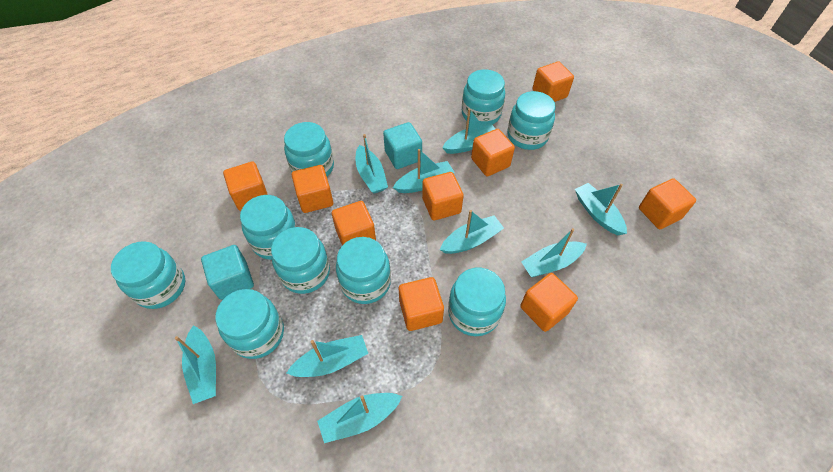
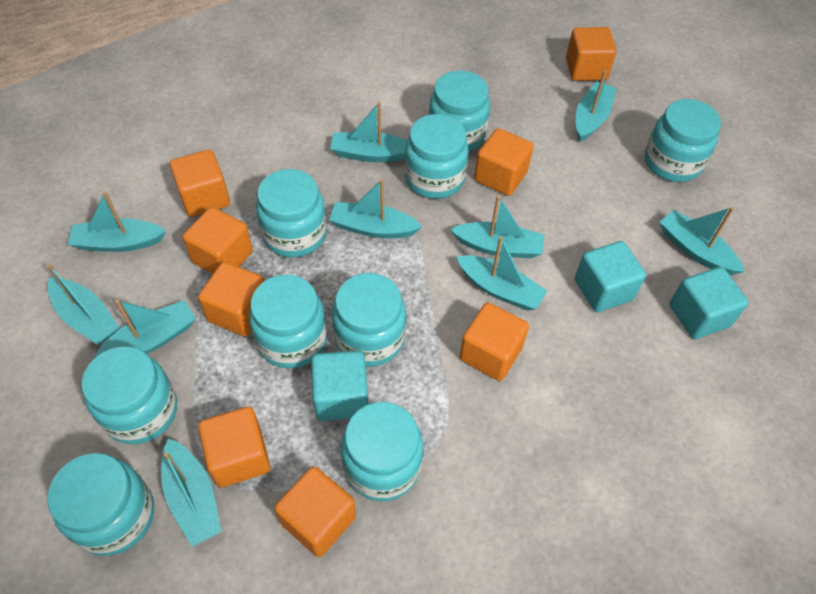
orange cube: 9 -> 8
turquoise boat: 9 -> 10
turquoise cube: 2 -> 3

